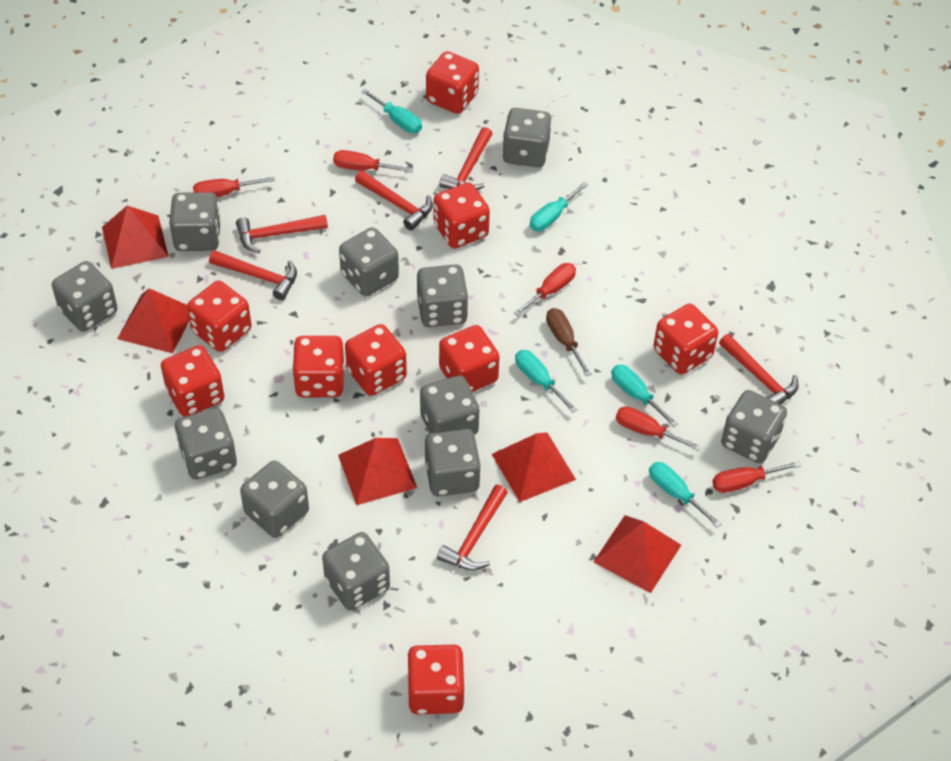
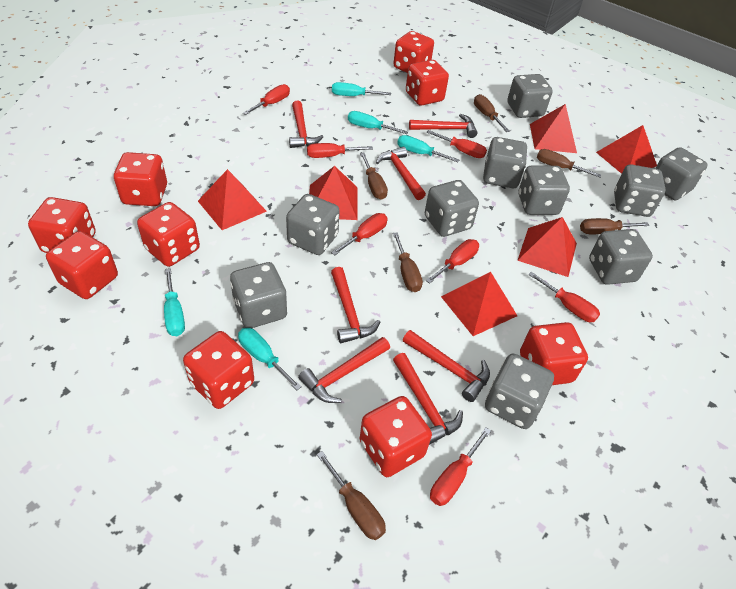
brown screwdriver: 1 -> 6
grey dice: 11 -> 10
red hammer: 6 -> 7
red pyramid: 5 -> 6
red screwdriver: 5 -> 7

